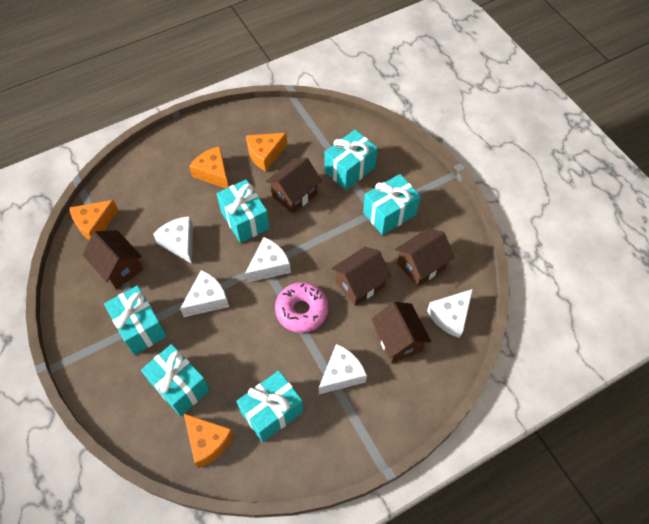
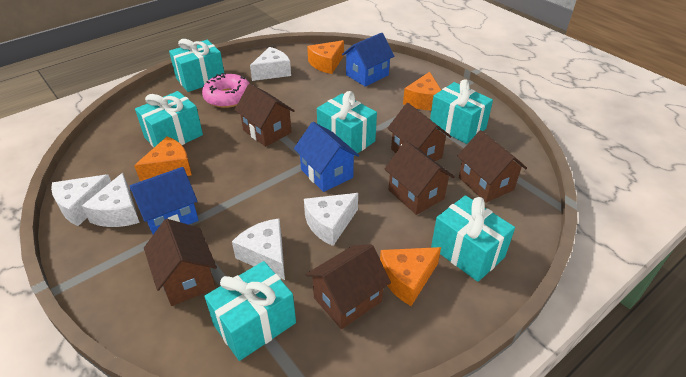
blue house: 0 -> 3
brown house: 5 -> 6

